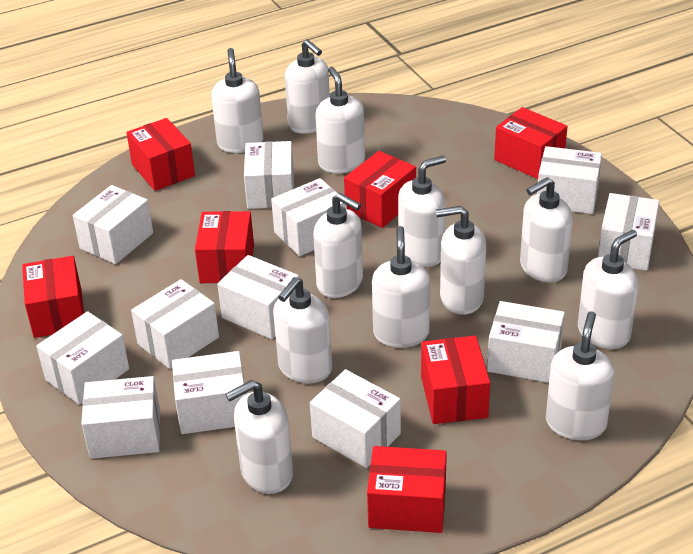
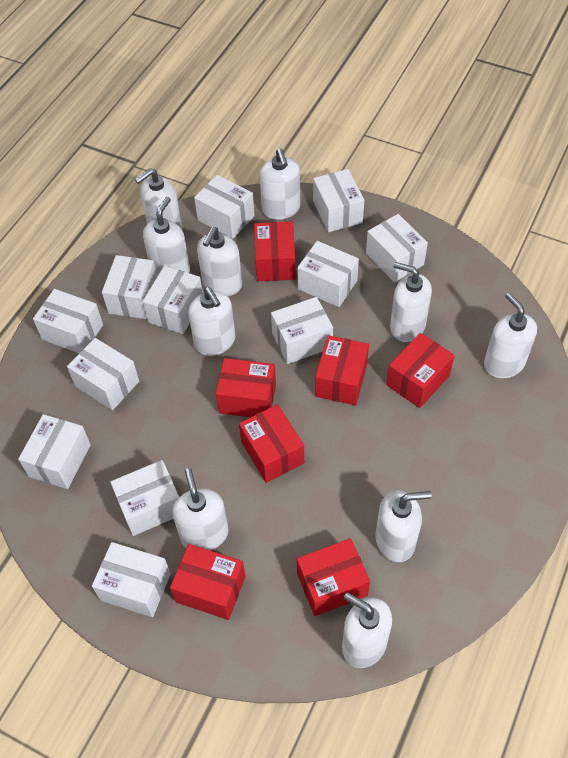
white soap dispenser: 12 -> 10

